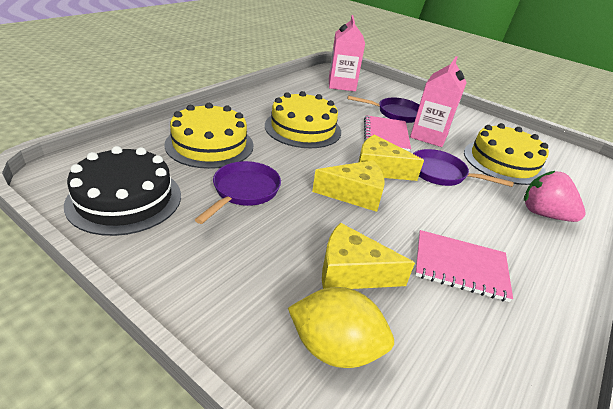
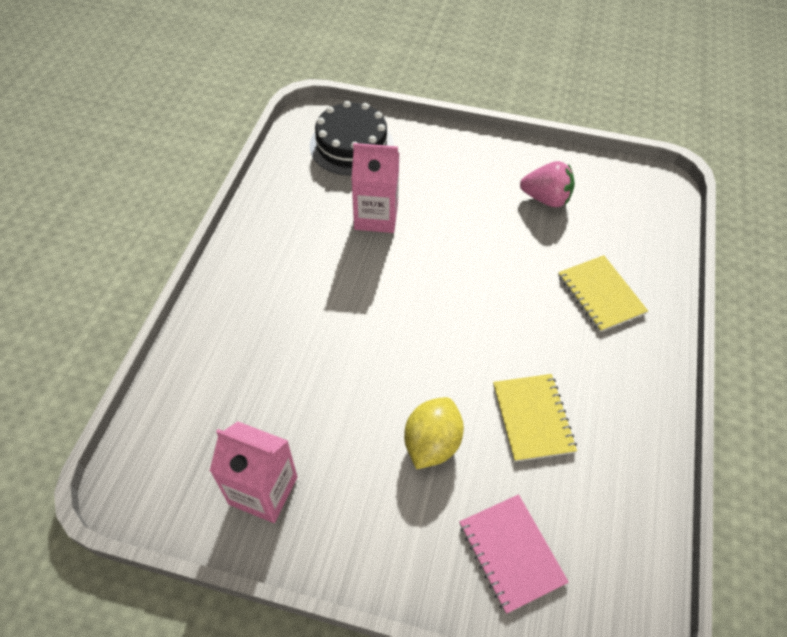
pink notebook: 2 -> 1
purple pan: 3 -> 0
yellow cake: 3 -> 0
yellow cheese: 3 -> 0
yellow notebook: 0 -> 2

